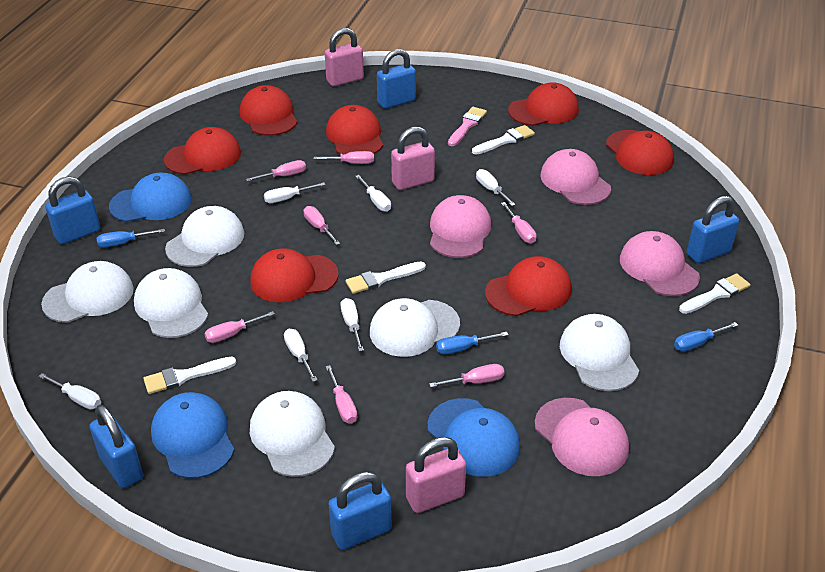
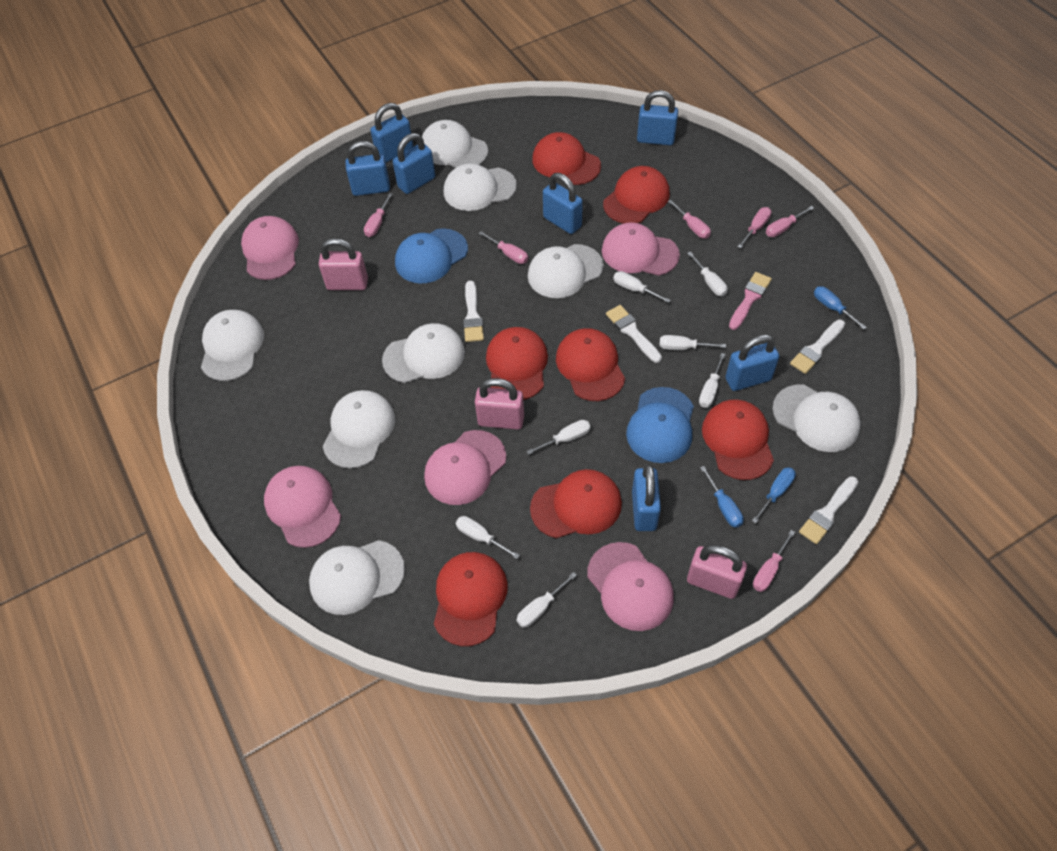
blue cap: 3 -> 2
blue padlock: 5 -> 7
pink cap: 4 -> 5
pink screwdriver: 7 -> 6
white cap: 6 -> 8
white screwdriver: 6 -> 7

